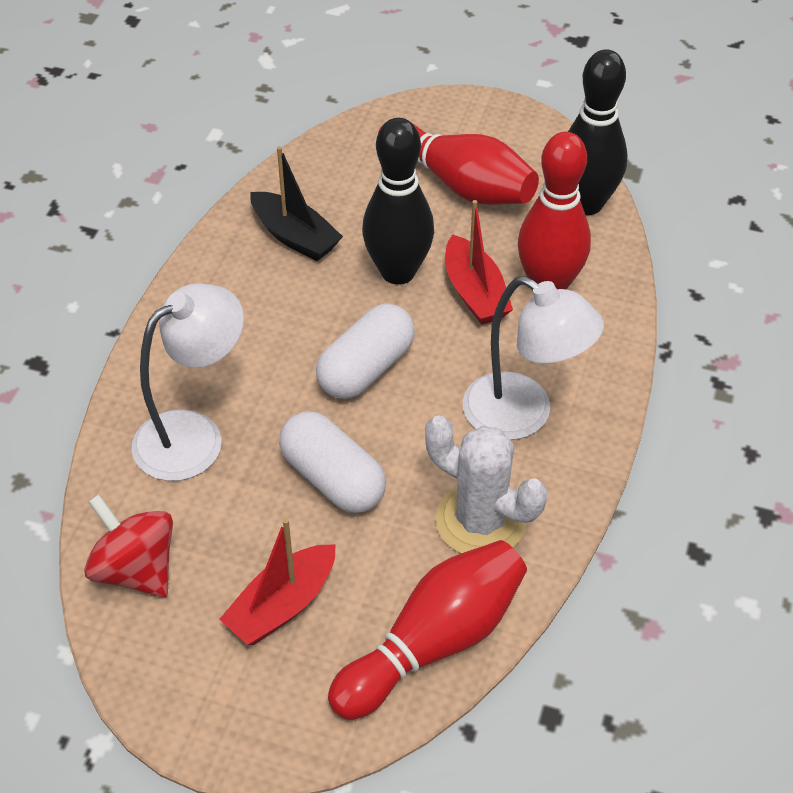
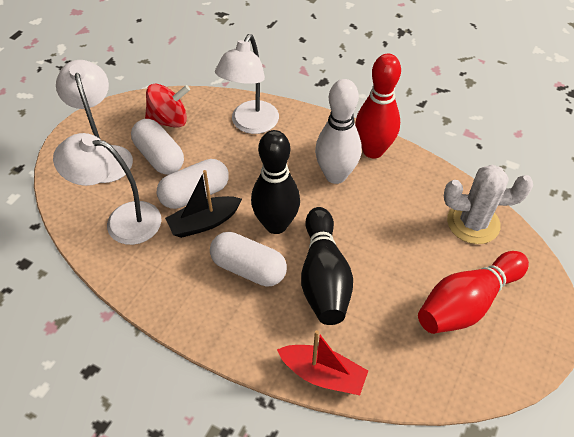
red boat: 2 -> 1
red bowling pin: 3 -> 2
white bowling pin: 0 -> 1
white capsule: 2 -> 3
white lamp: 2 -> 3

